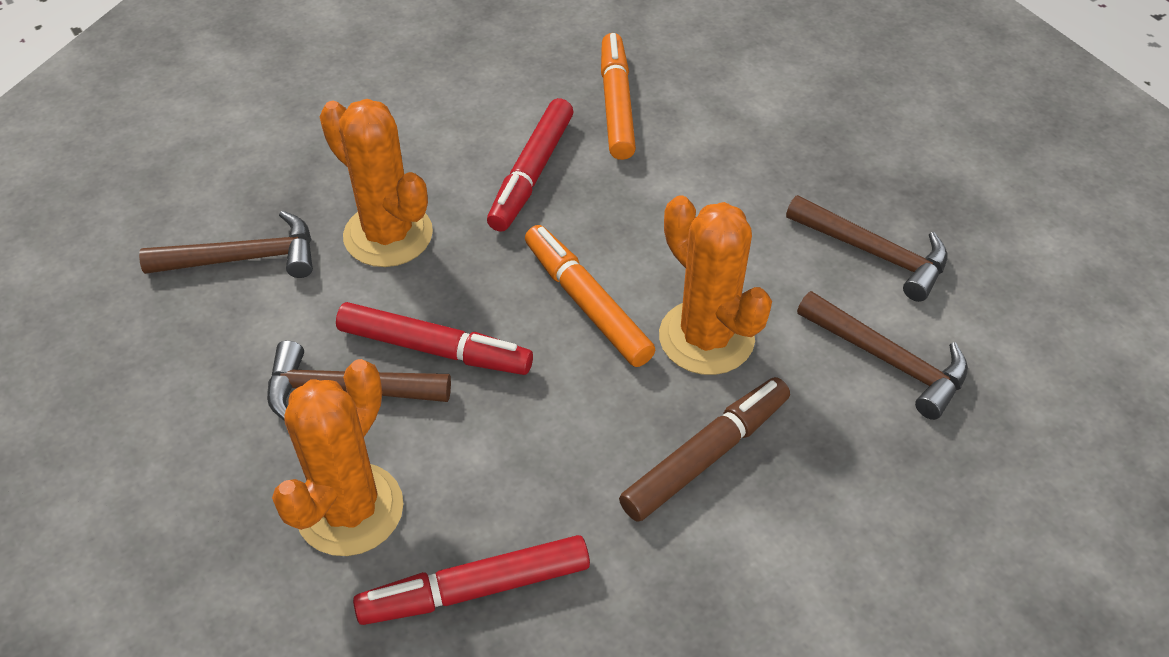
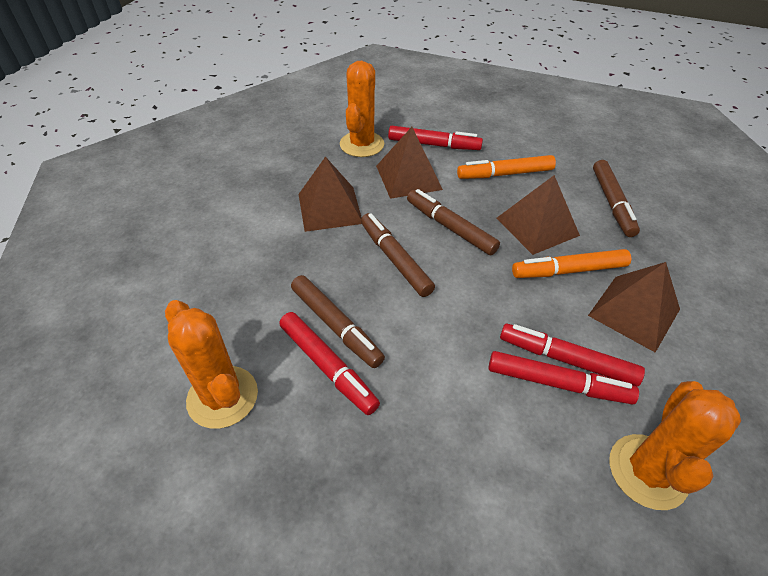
brown hammer: 4 -> 0
brown marker: 1 -> 4
brown pyramid: 0 -> 4
red marker: 3 -> 4

